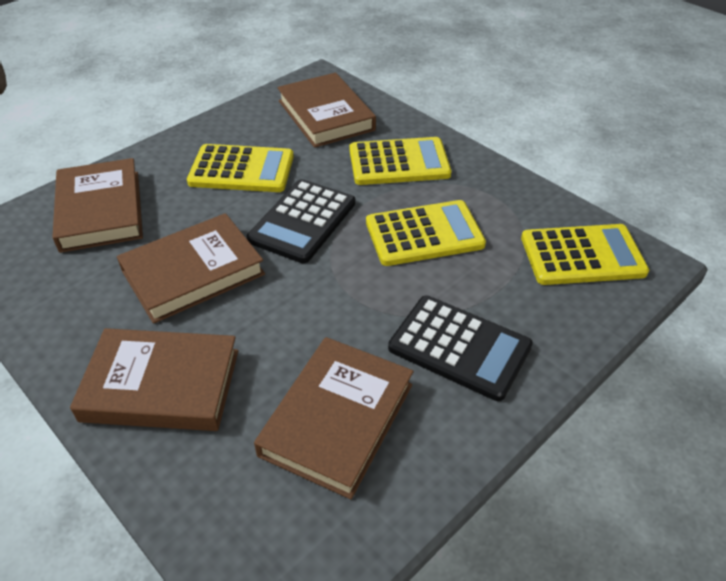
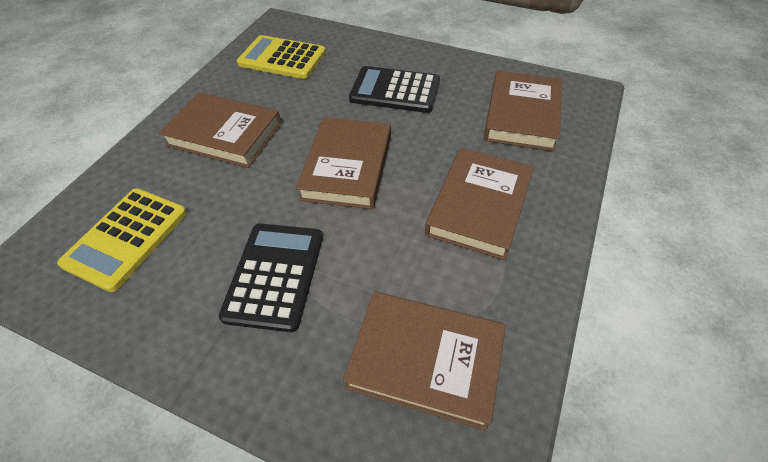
yellow calculator: 4 -> 2

